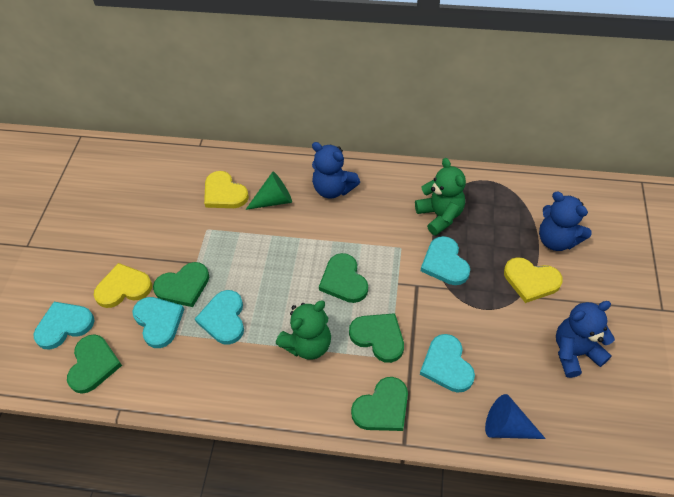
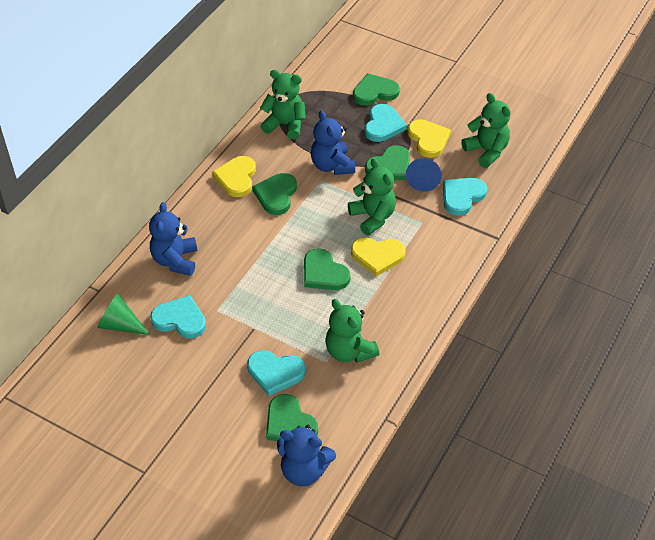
green teddy bear: 2 -> 4
turquoise heart: 5 -> 4

